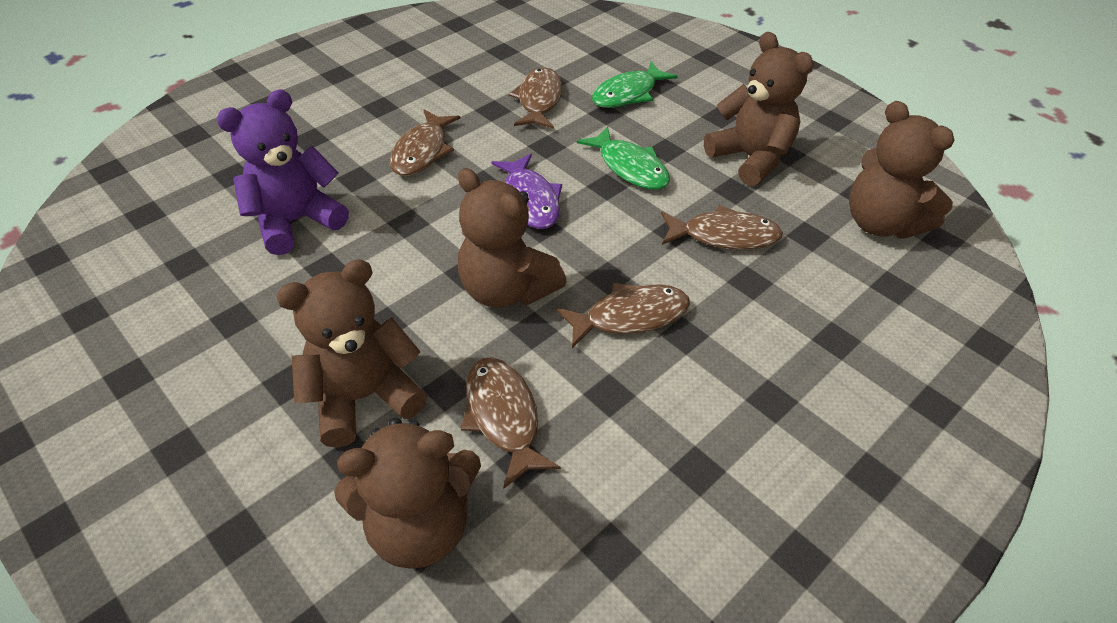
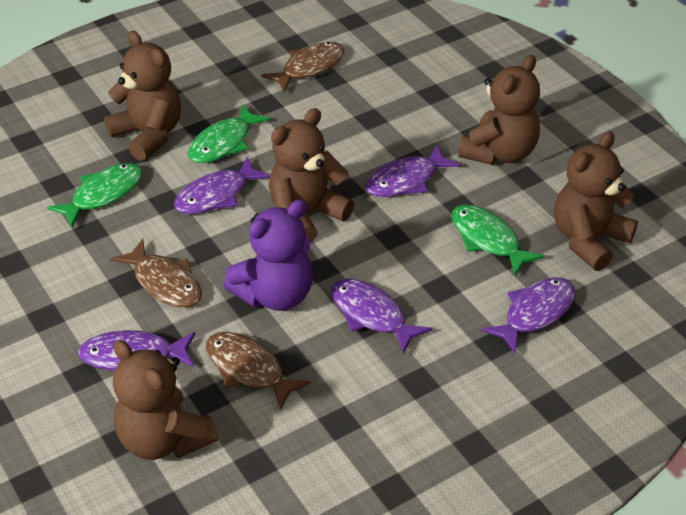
brown fish: 5 -> 3
green fish: 2 -> 3
purple fish: 1 -> 5

